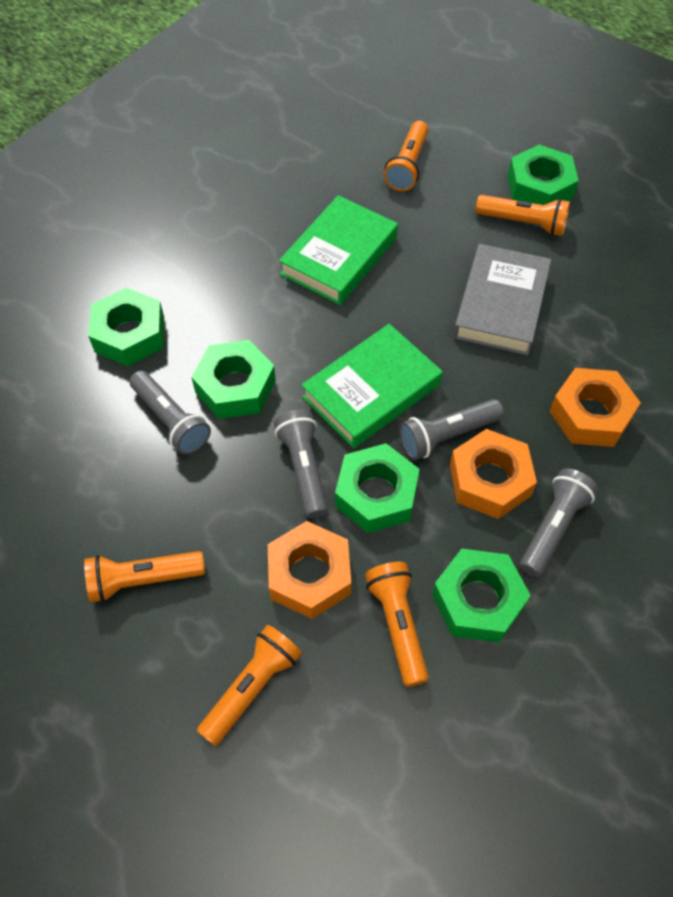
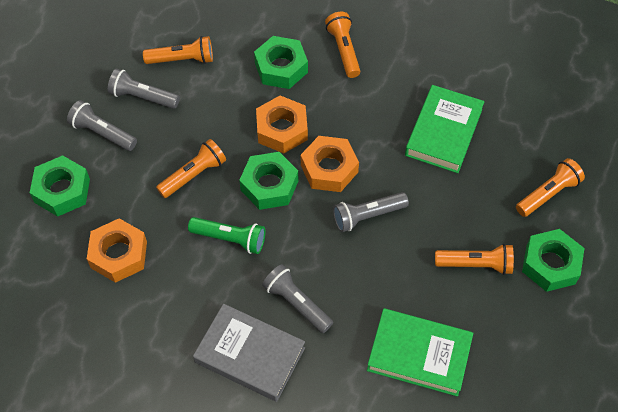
green flashlight: 0 -> 1
green nut: 5 -> 4

